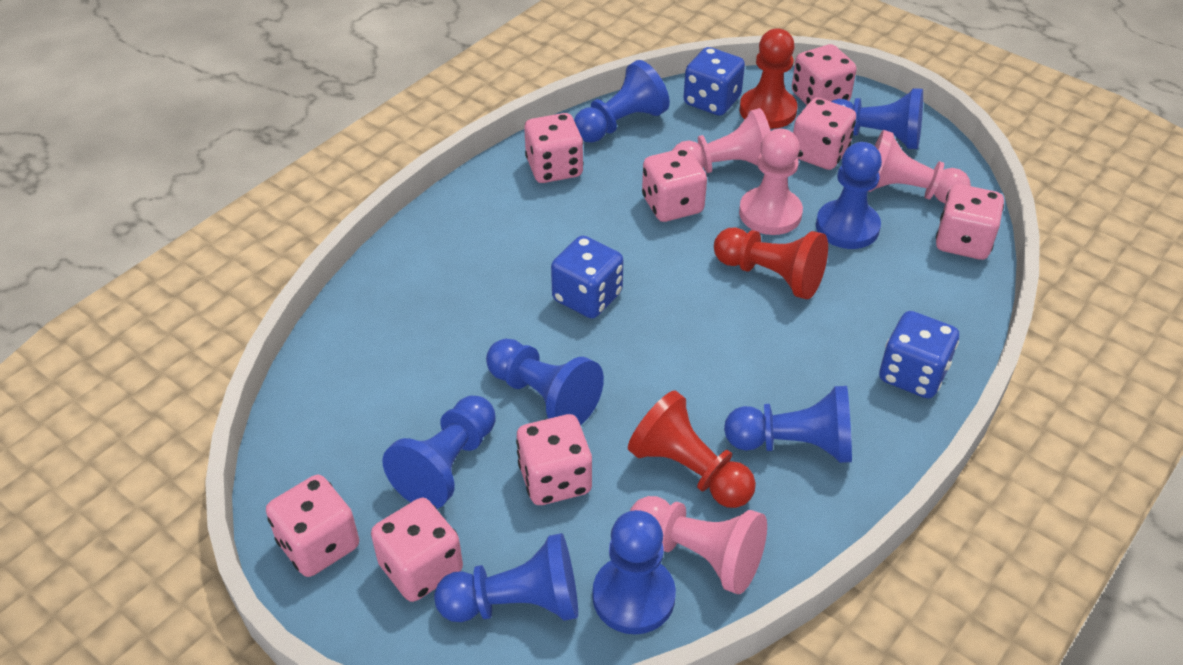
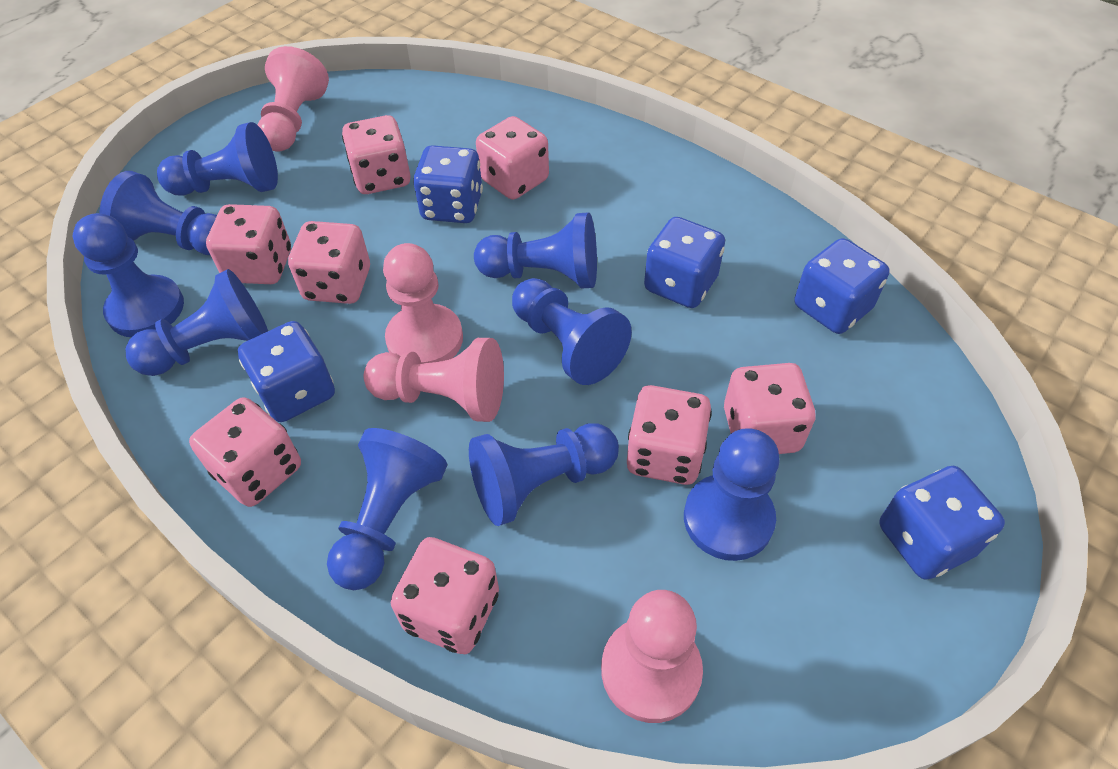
blue dice: 3 -> 5
blue pawn: 8 -> 9
red pawn: 3 -> 0

